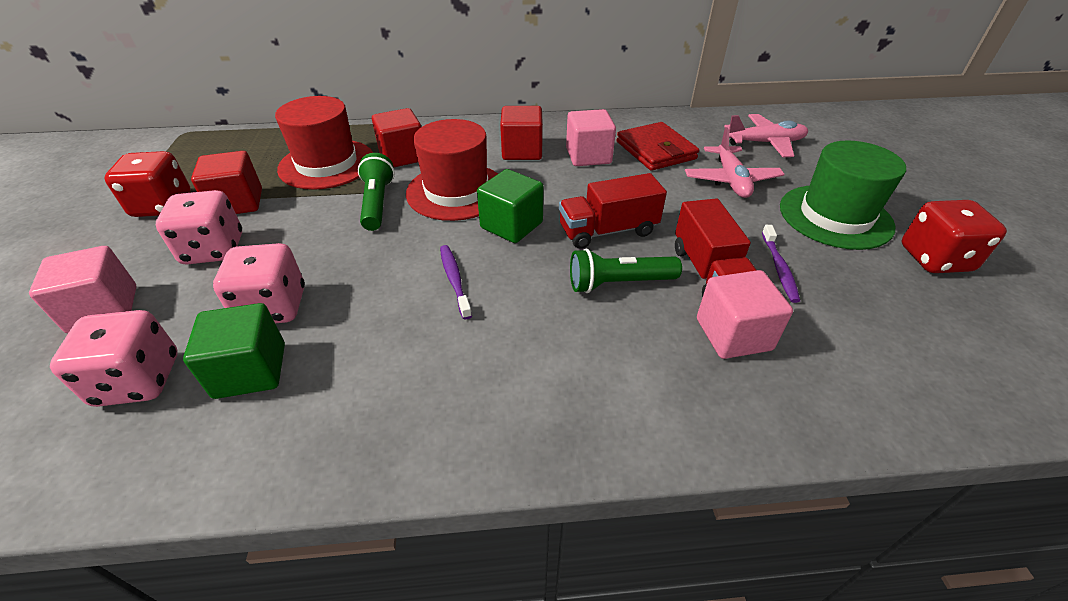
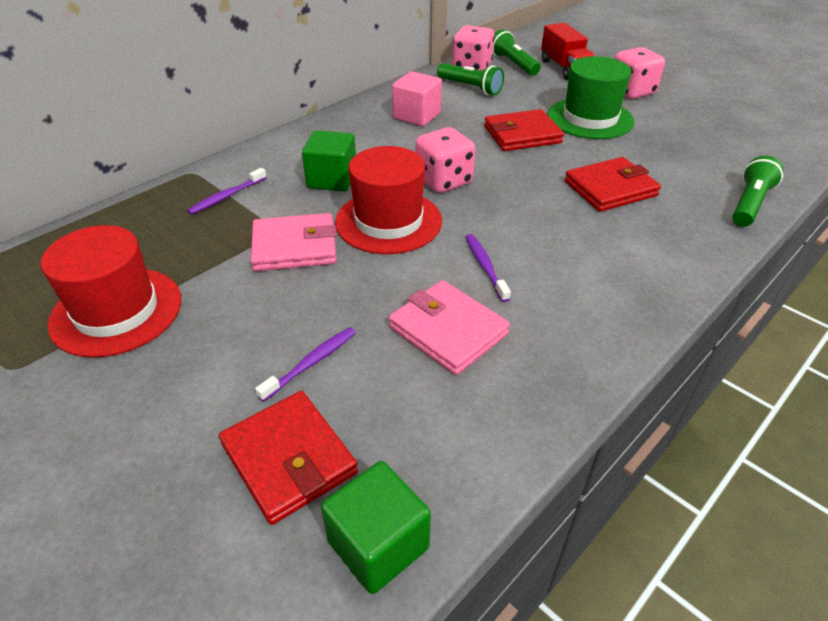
green flashlight: 2 -> 3
pink cube: 3 -> 1
pink plane: 2 -> 0
pink wallet: 0 -> 2
purple toothbrush: 2 -> 3
red cube: 3 -> 0
red dice: 2 -> 0
red truck: 2 -> 1
red wallet: 1 -> 3

